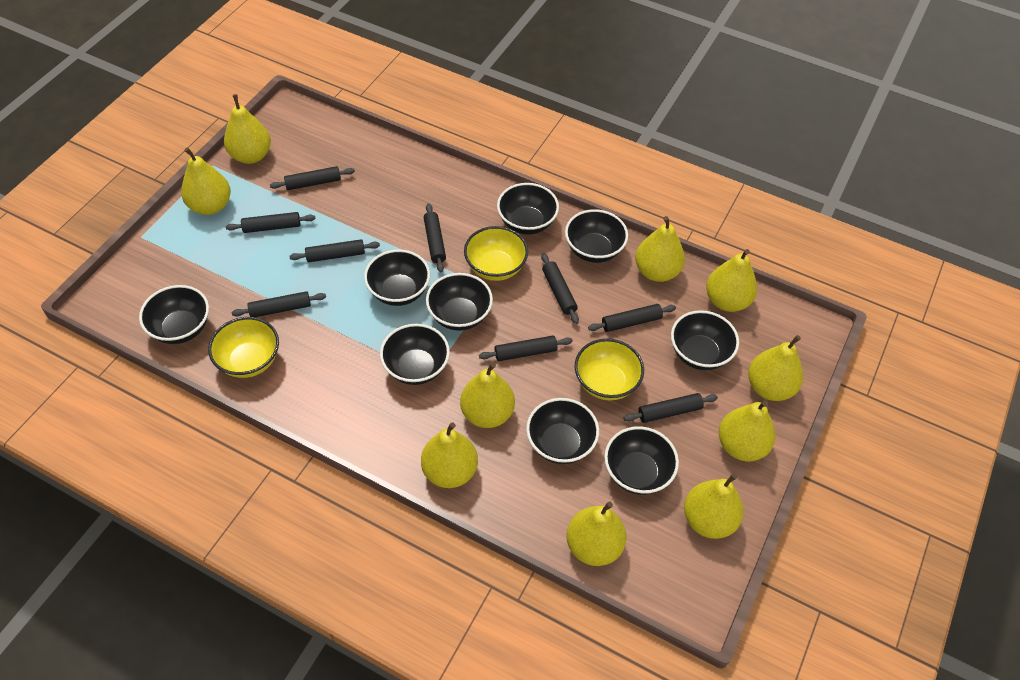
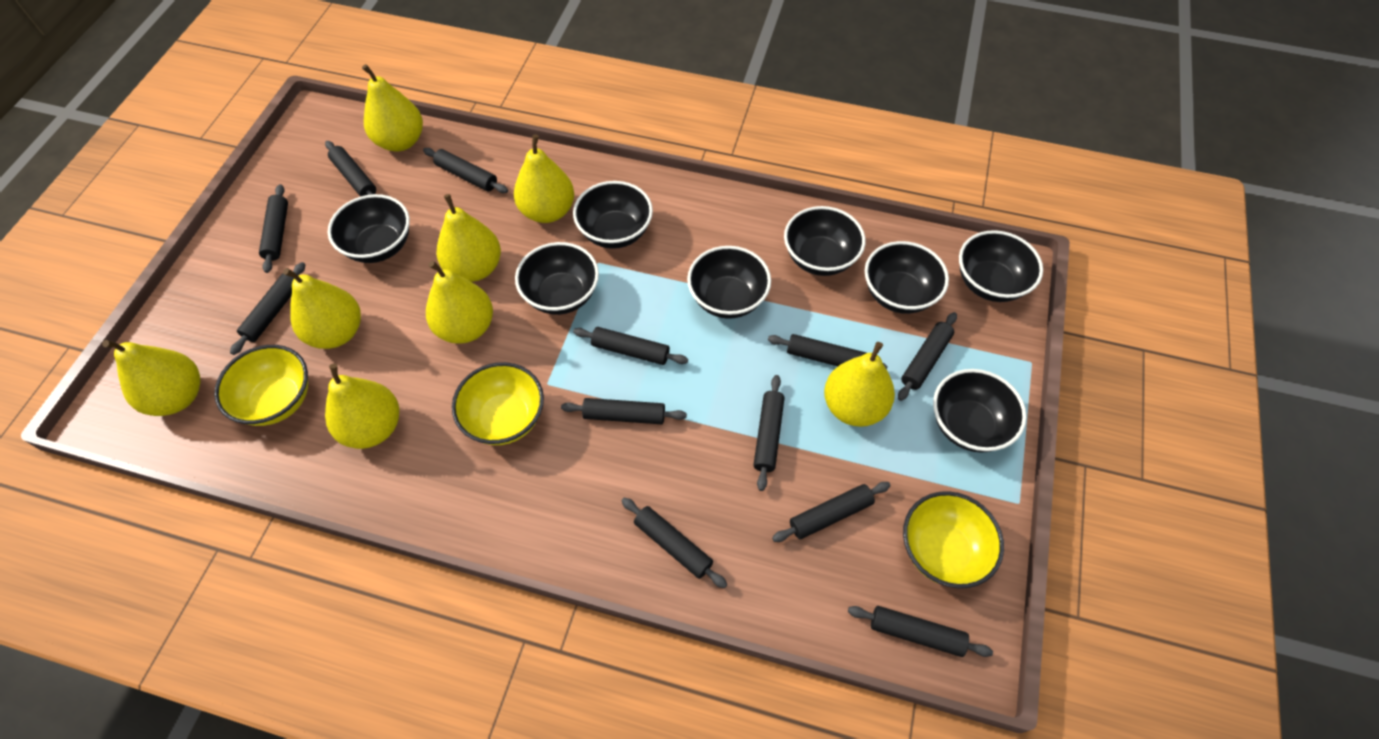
black bowl: 9 -> 8
black rolling pin: 9 -> 12
yellow pear: 10 -> 8

